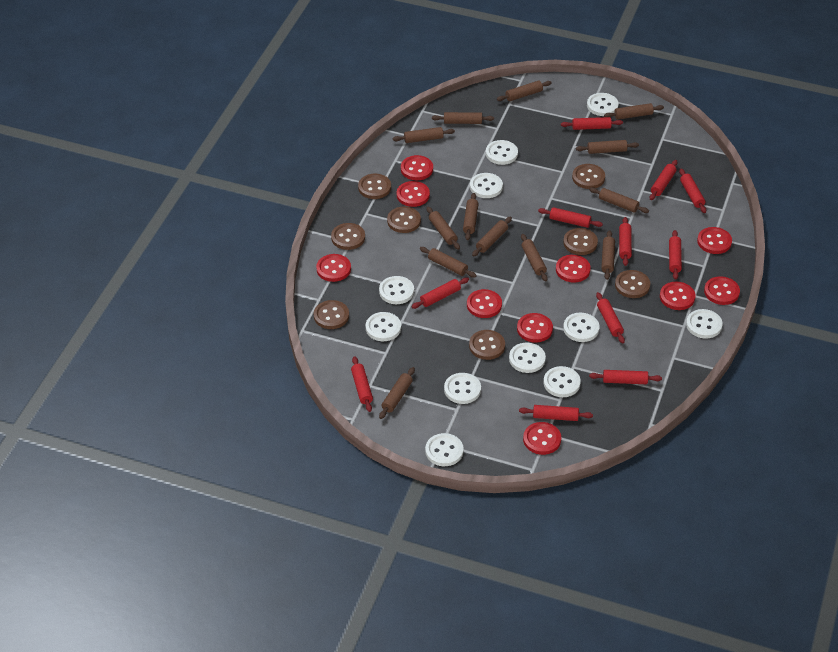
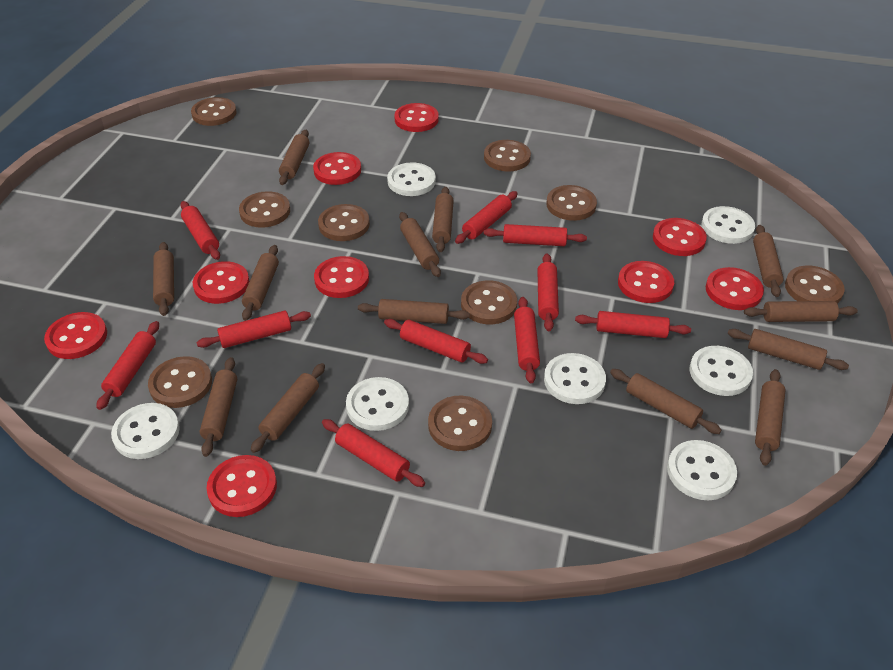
brown button: 8 -> 9
red button: 10 -> 9
red rolling pin: 11 -> 10
white button: 11 -> 7

